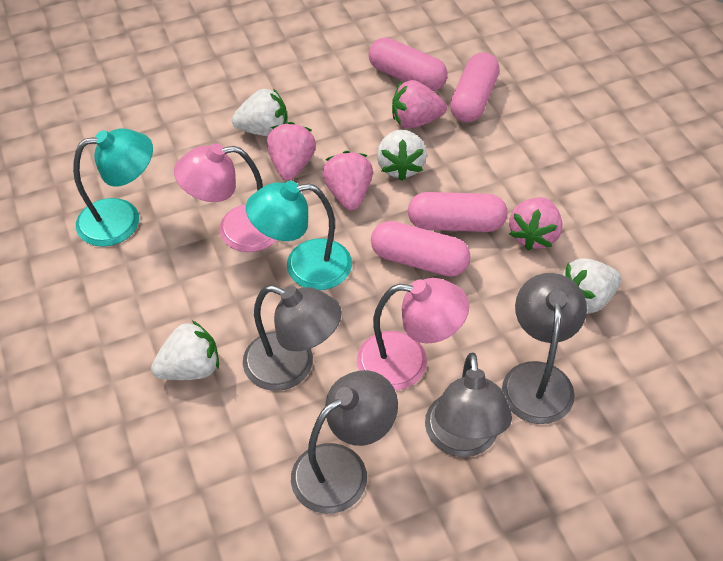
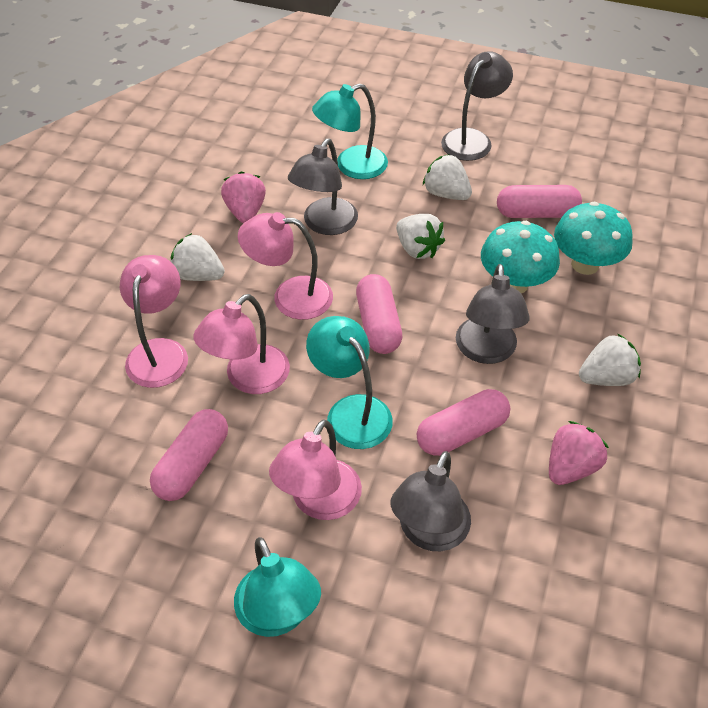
pink lamp: 2 -> 4
pink strawberry: 4 -> 2
turquoise lamp: 2 -> 3
turquoise mushroom: 0 -> 2

